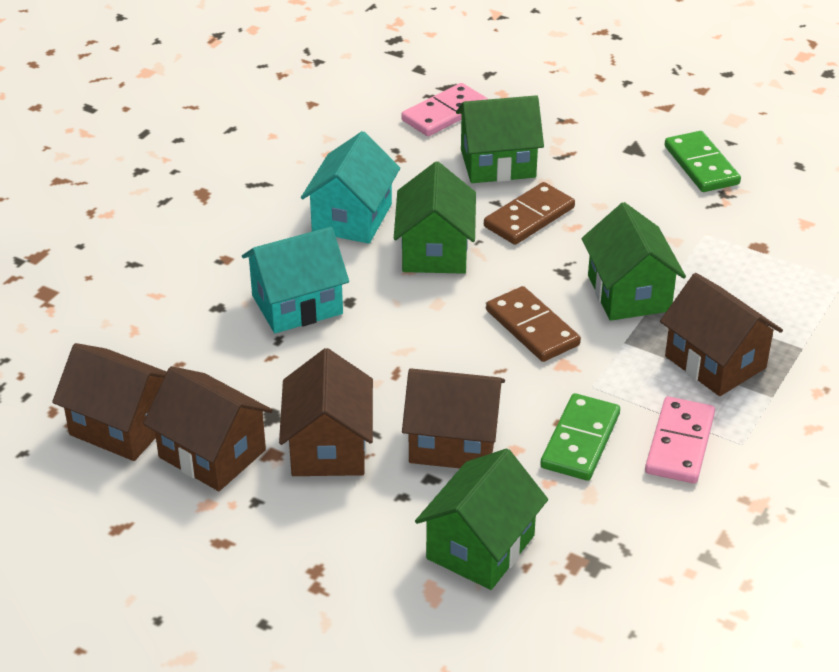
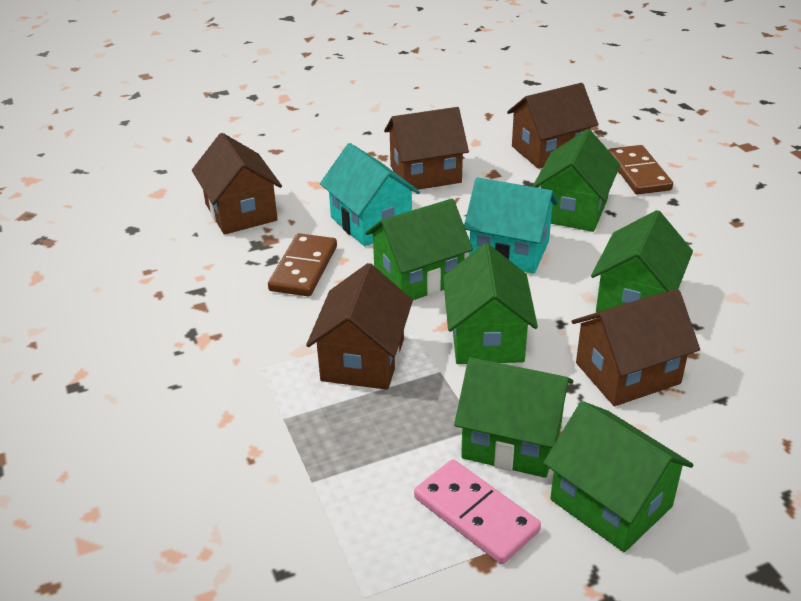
green domino: 2 -> 0
green house: 4 -> 6
pink domino: 2 -> 1

